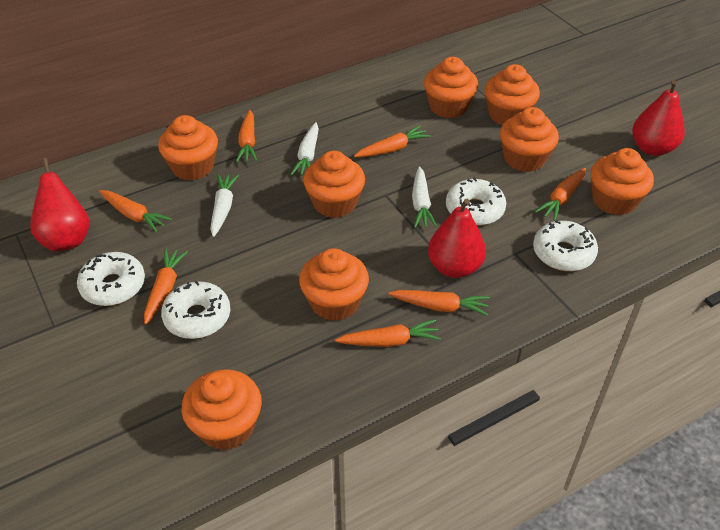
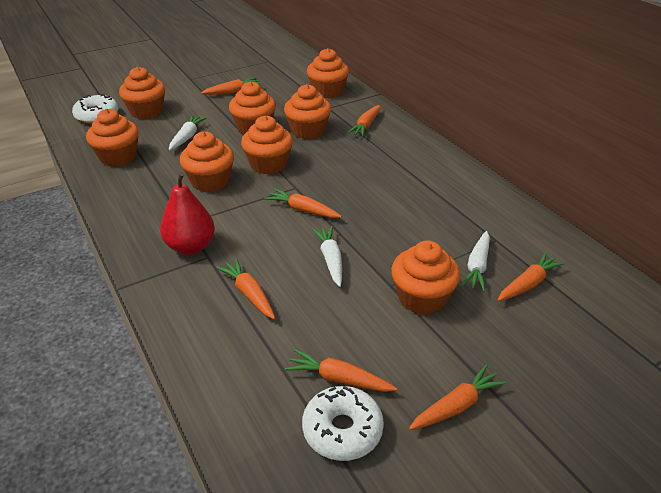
red pear: 3 -> 1
white donut: 4 -> 2

